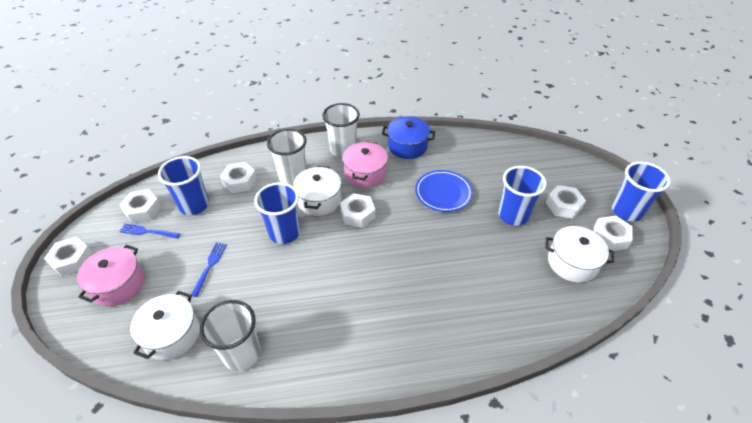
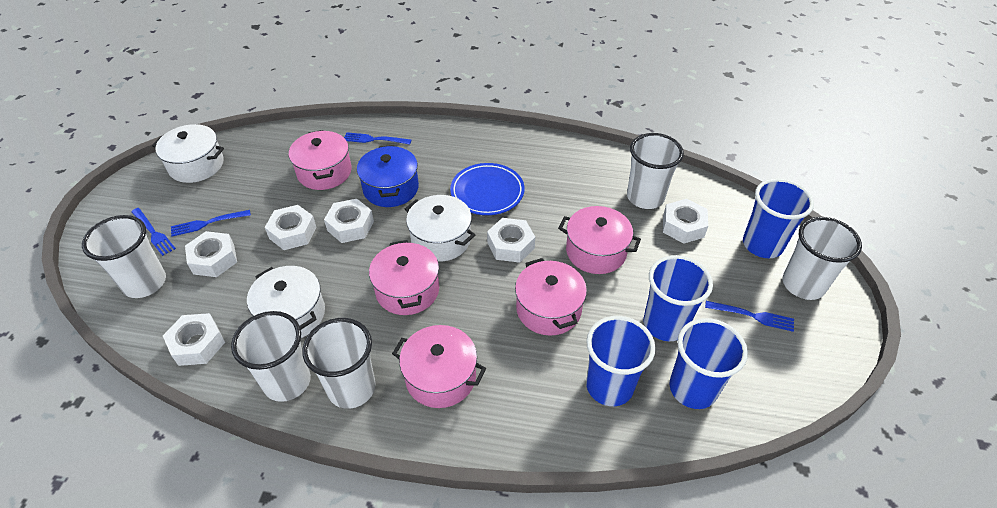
blue fork: 2 -> 4
pink pot: 2 -> 5
white cup: 3 -> 5

